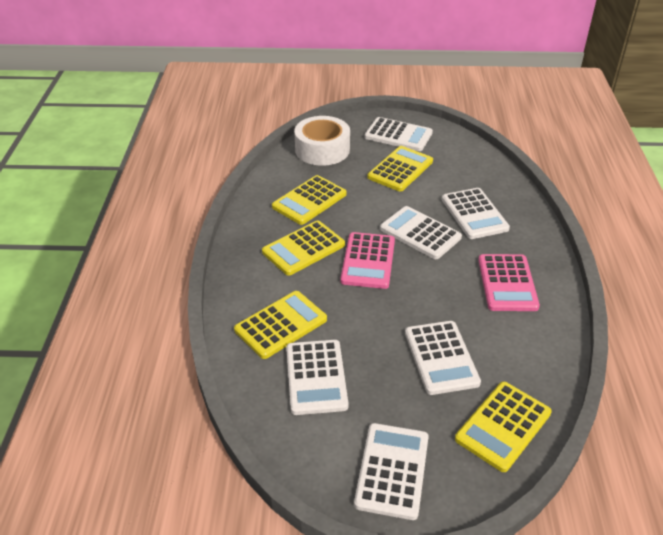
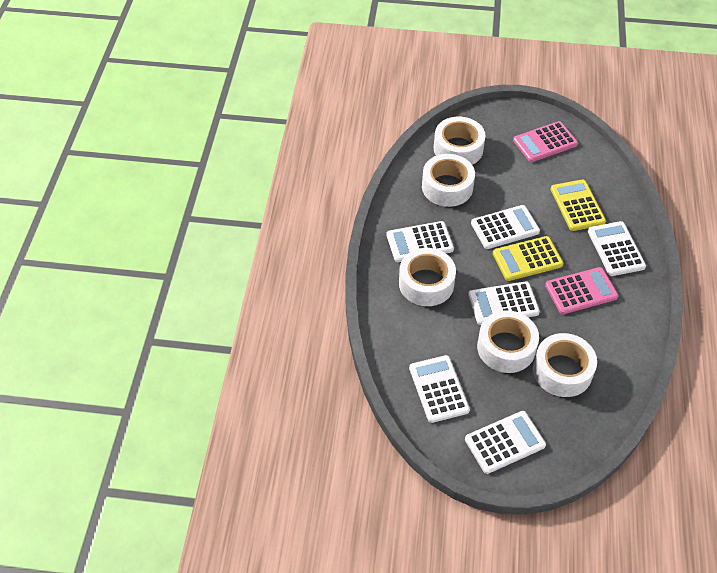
white tape: 1 -> 5
yellow calculator: 5 -> 2

